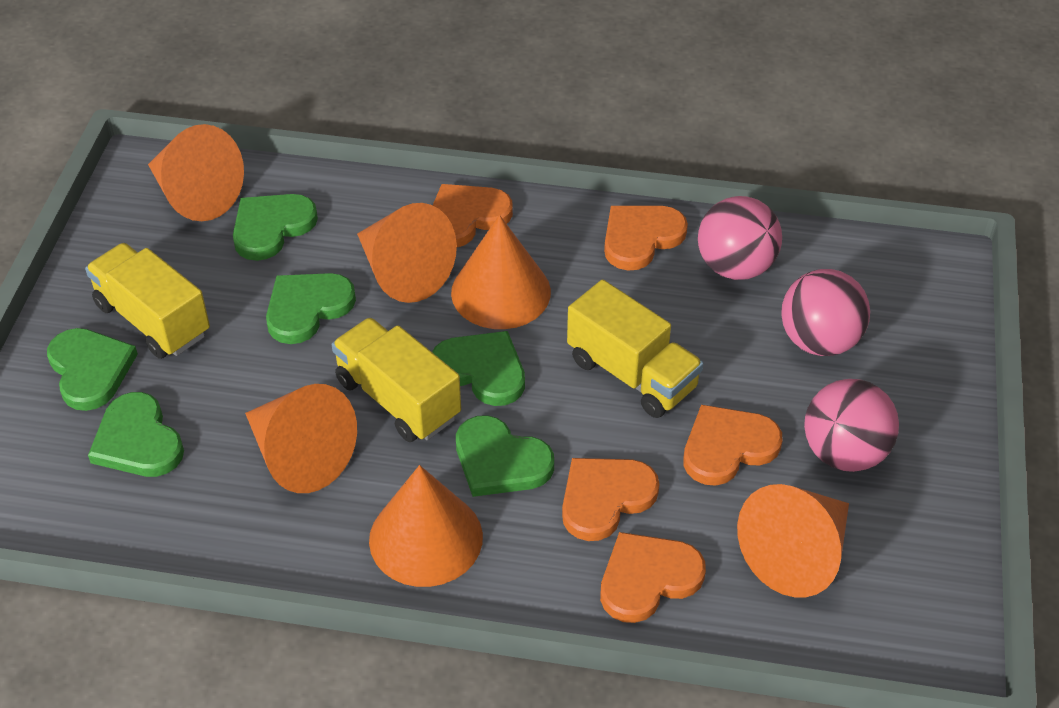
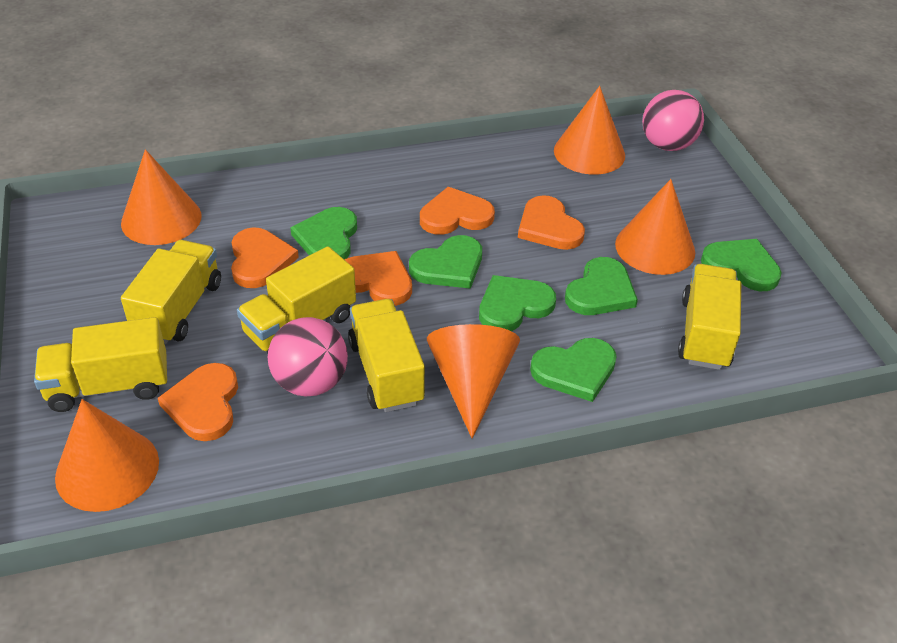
orange cone: 6 -> 5
pink ball: 3 -> 2
yellow truck: 3 -> 5

